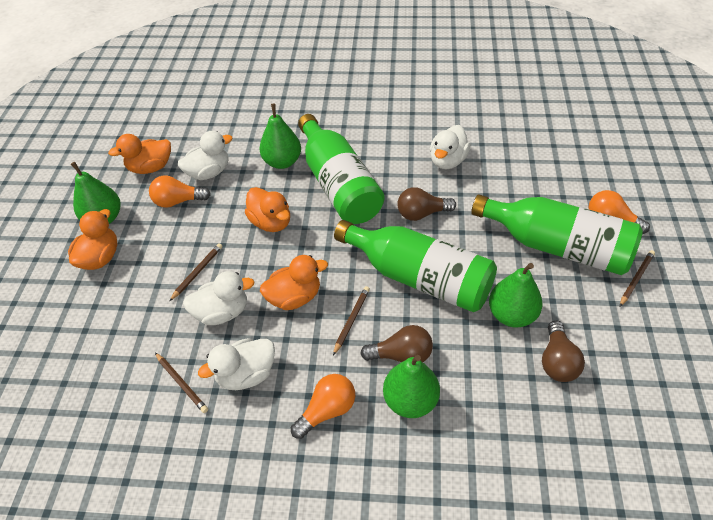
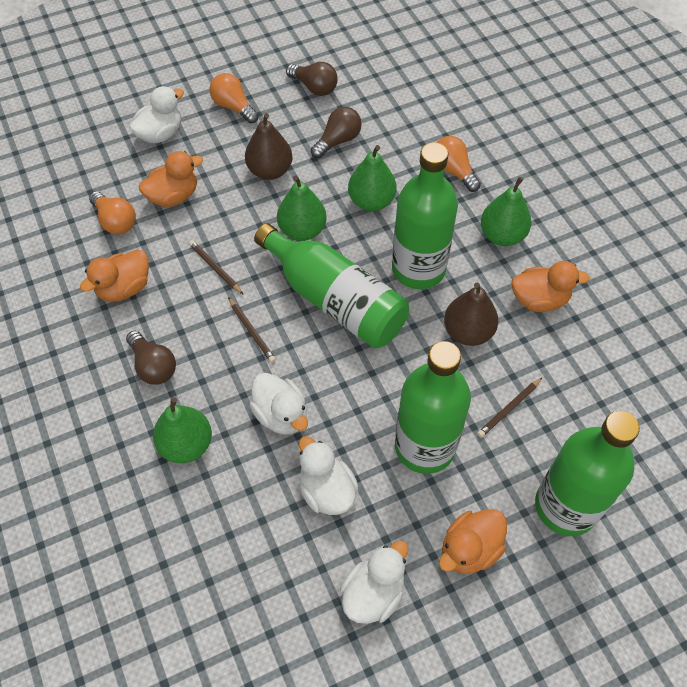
brown pear: 0 -> 2
brown pencil: 4 -> 3
green bottle: 3 -> 4

